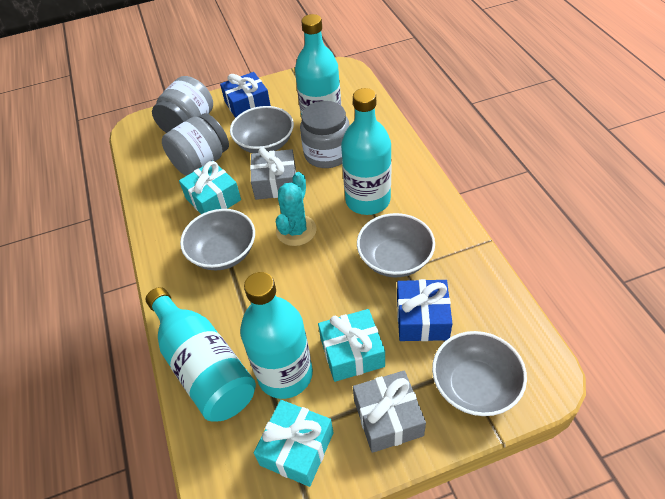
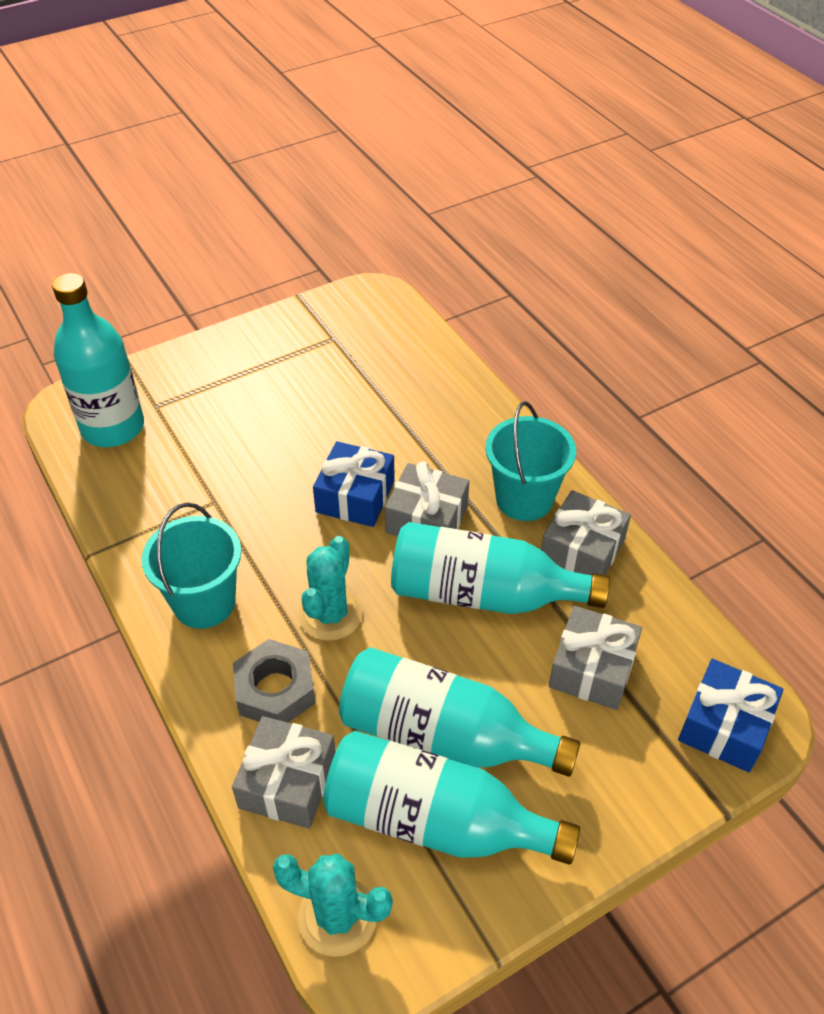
grey bowl: 4 -> 0
grey gift: 2 -> 4
grey jar: 3 -> 0
grey nut: 0 -> 1
turquoise bucket: 0 -> 2
turquoise cactus: 1 -> 2
turquoise gift: 3 -> 0

